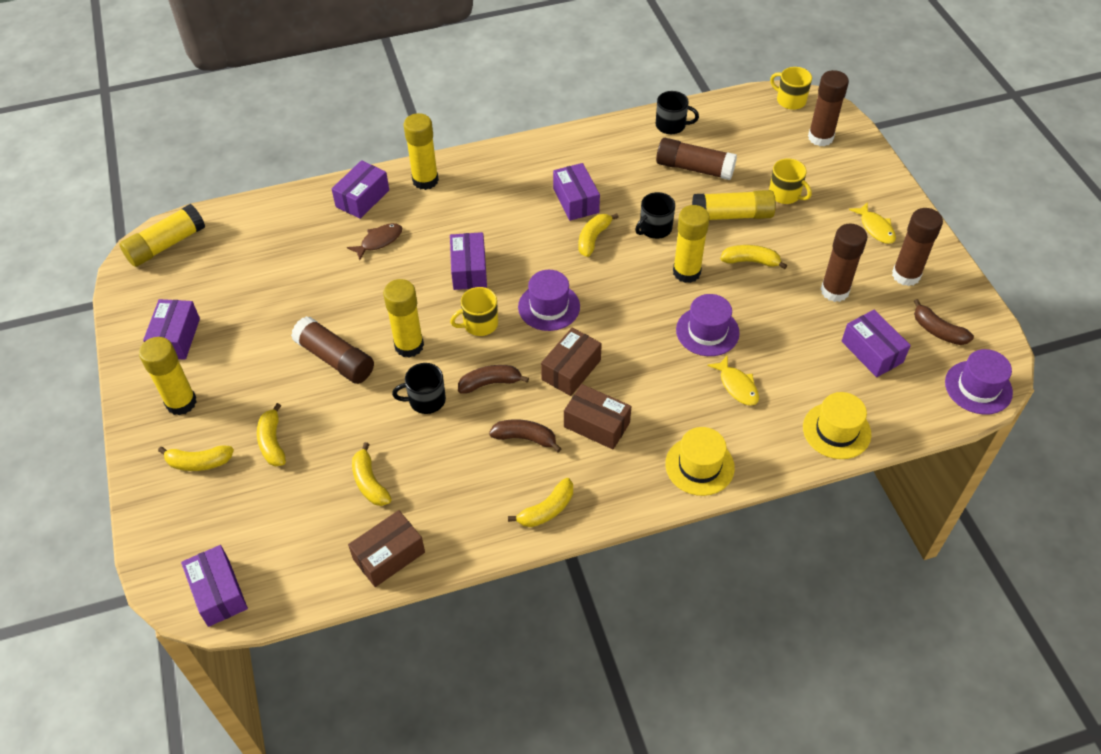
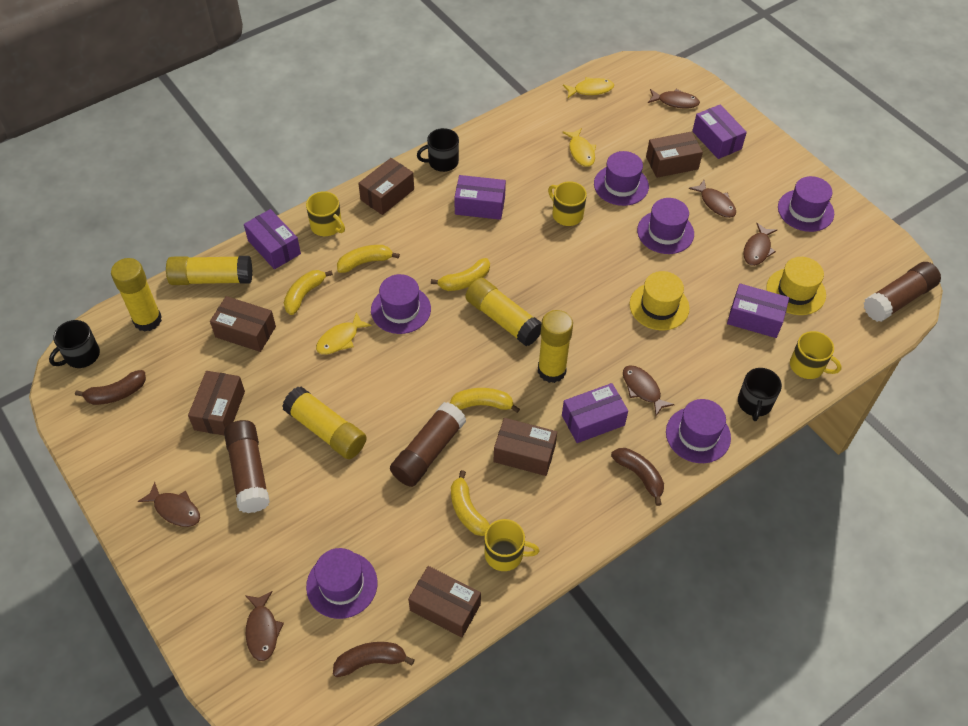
brown box: 3 -> 6
brown fish: 1 -> 6
brown glue stick: 5 -> 3
purple box: 6 -> 5
purple hat: 3 -> 6
yellow banana: 6 -> 5
yellow fish: 2 -> 3
yellow glue stick: 6 -> 5
yellow mug: 3 -> 4

